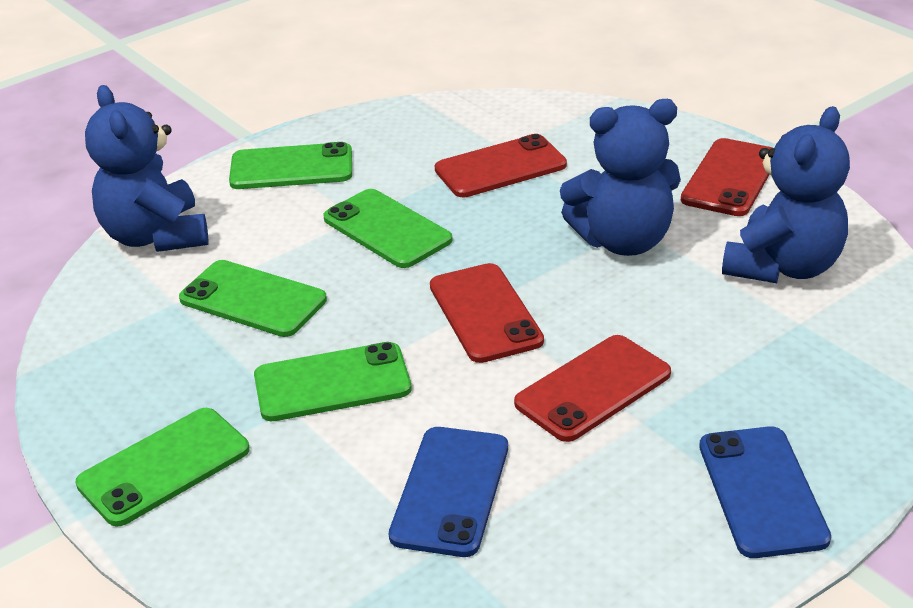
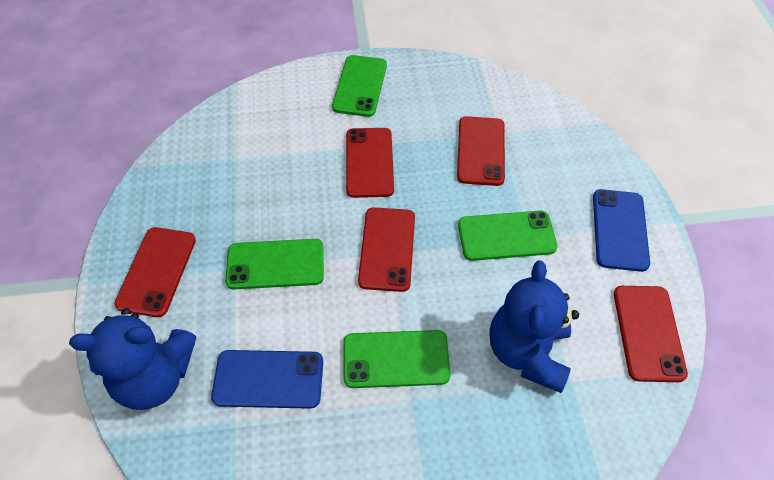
blue teddy bear: 3 -> 2
green phone: 5 -> 4
red phone: 4 -> 5

